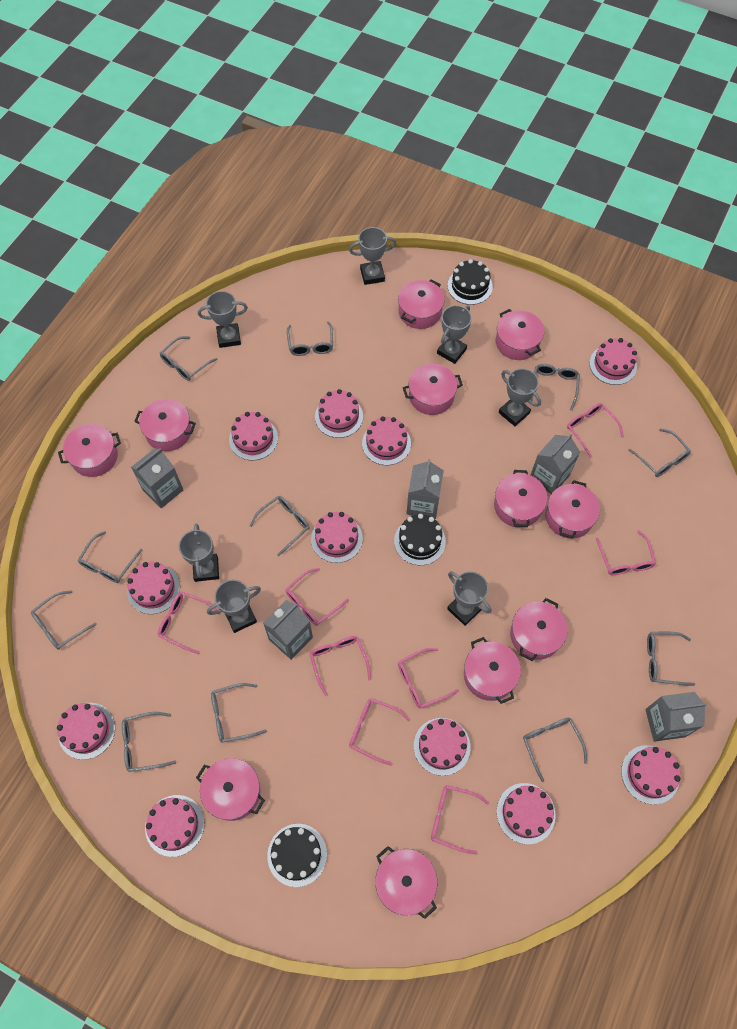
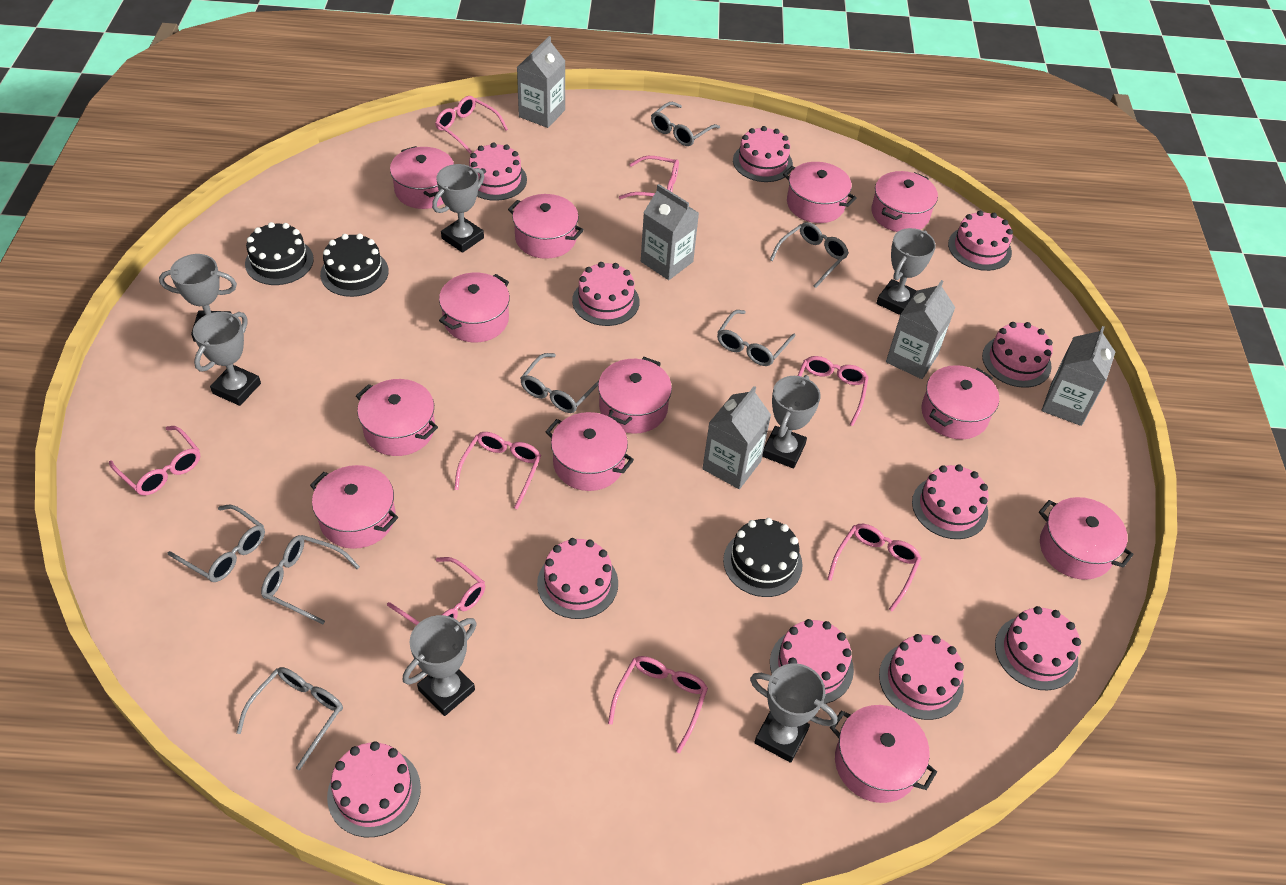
grey glasses: 11 -> 7
pink pot: 11 -> 12

